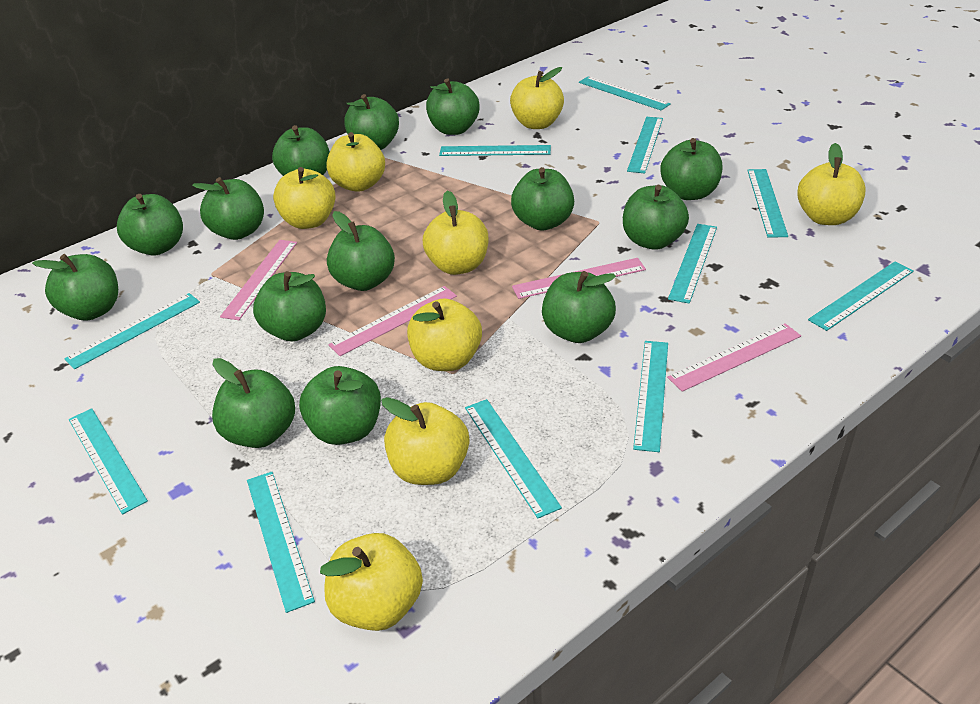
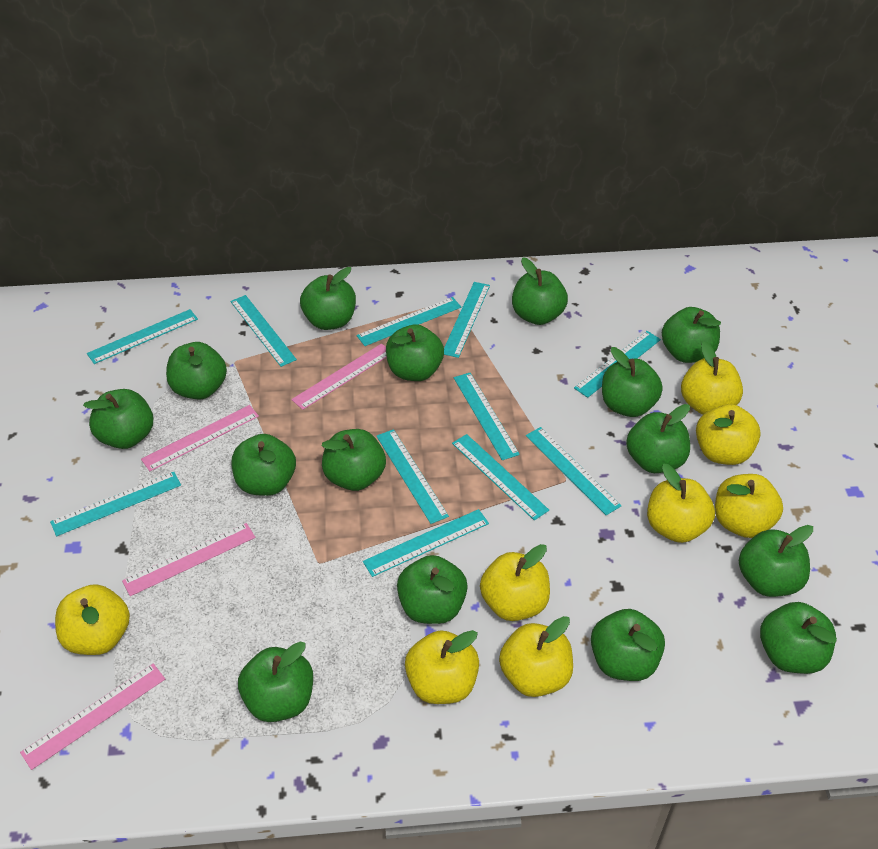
green apple: 14 -> 15

